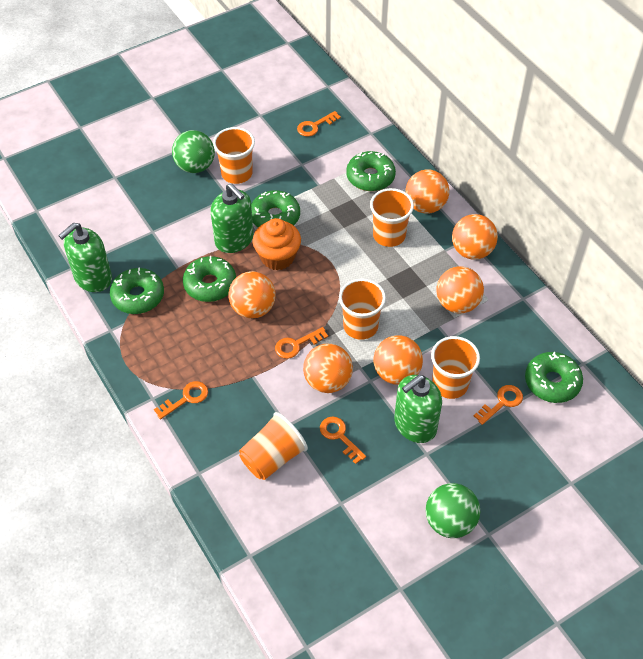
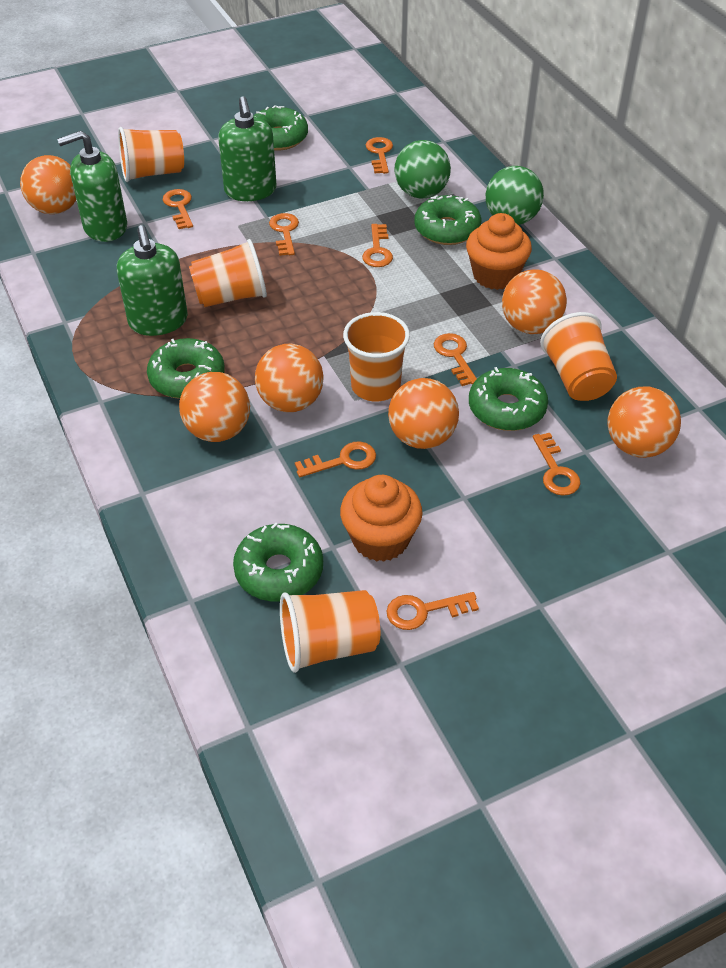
orange cupcake: 1 -> 2
orange key: 5 -> 8

